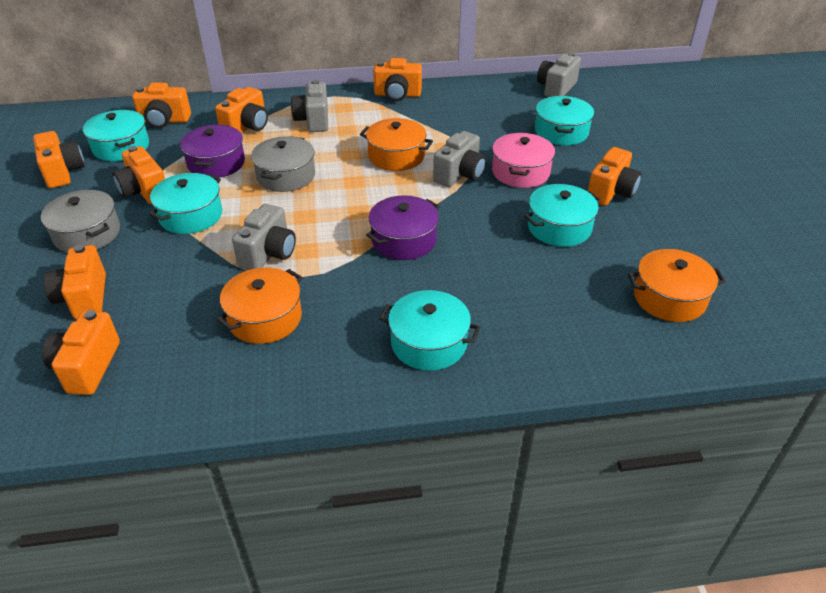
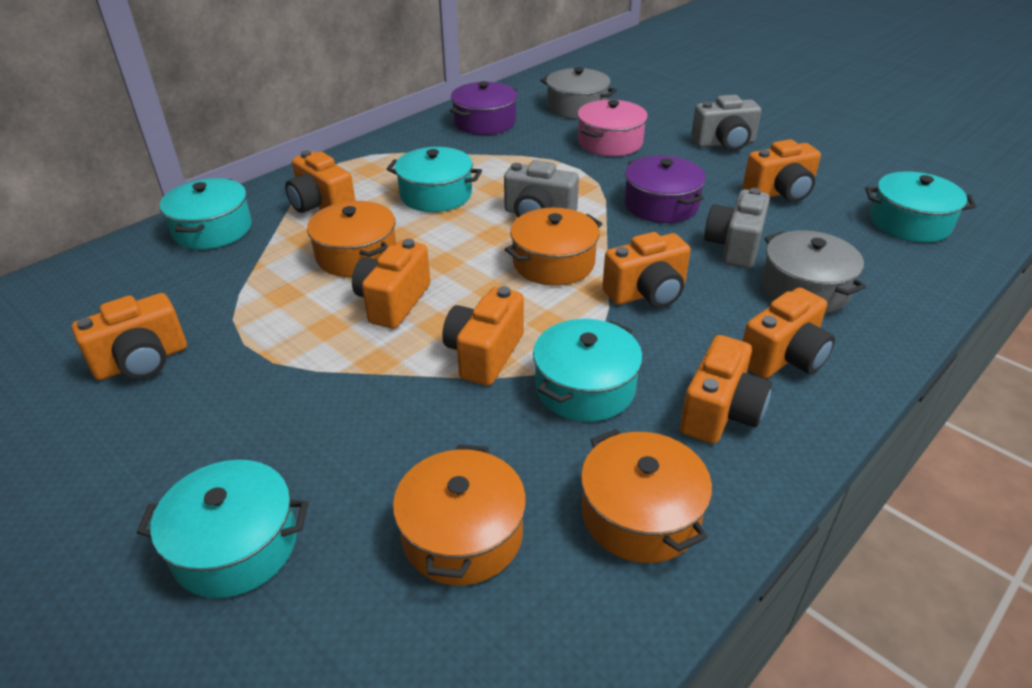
grey camera: 4 -> 3
orange pot: 3 -> 4

